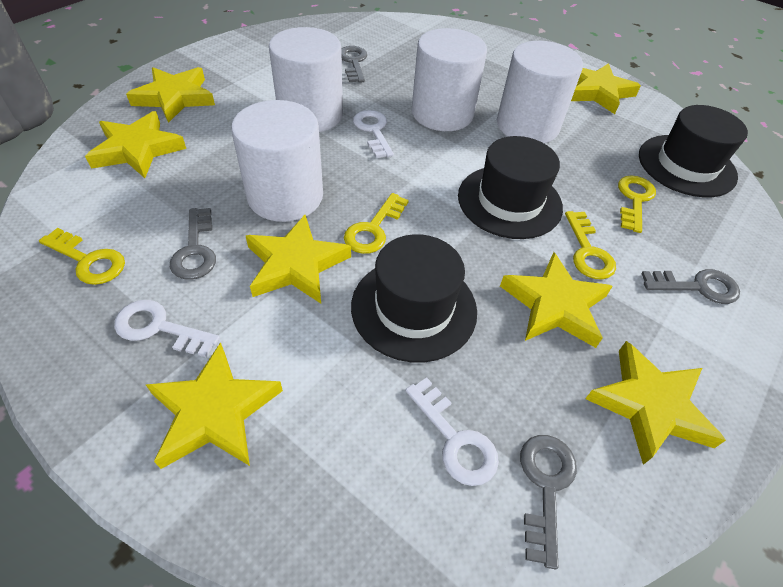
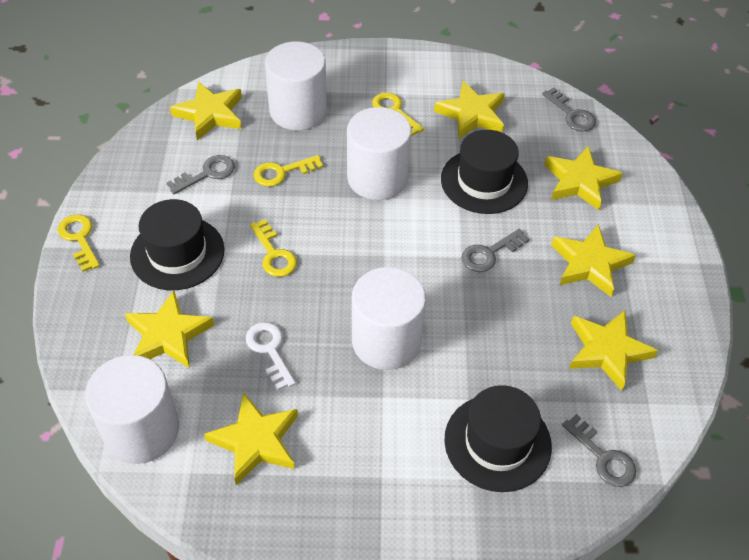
white key: 3 -> 1

